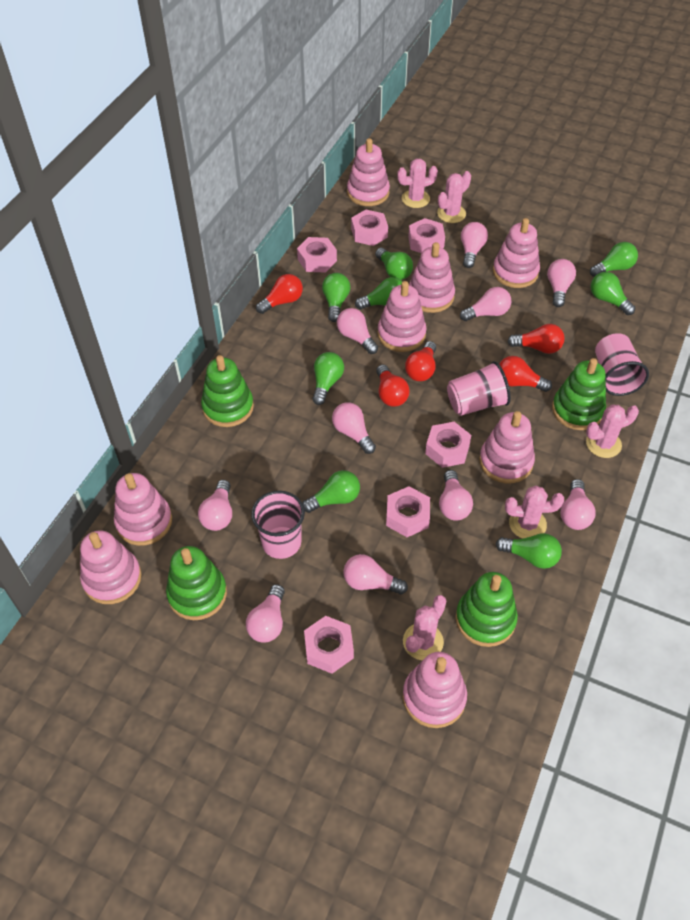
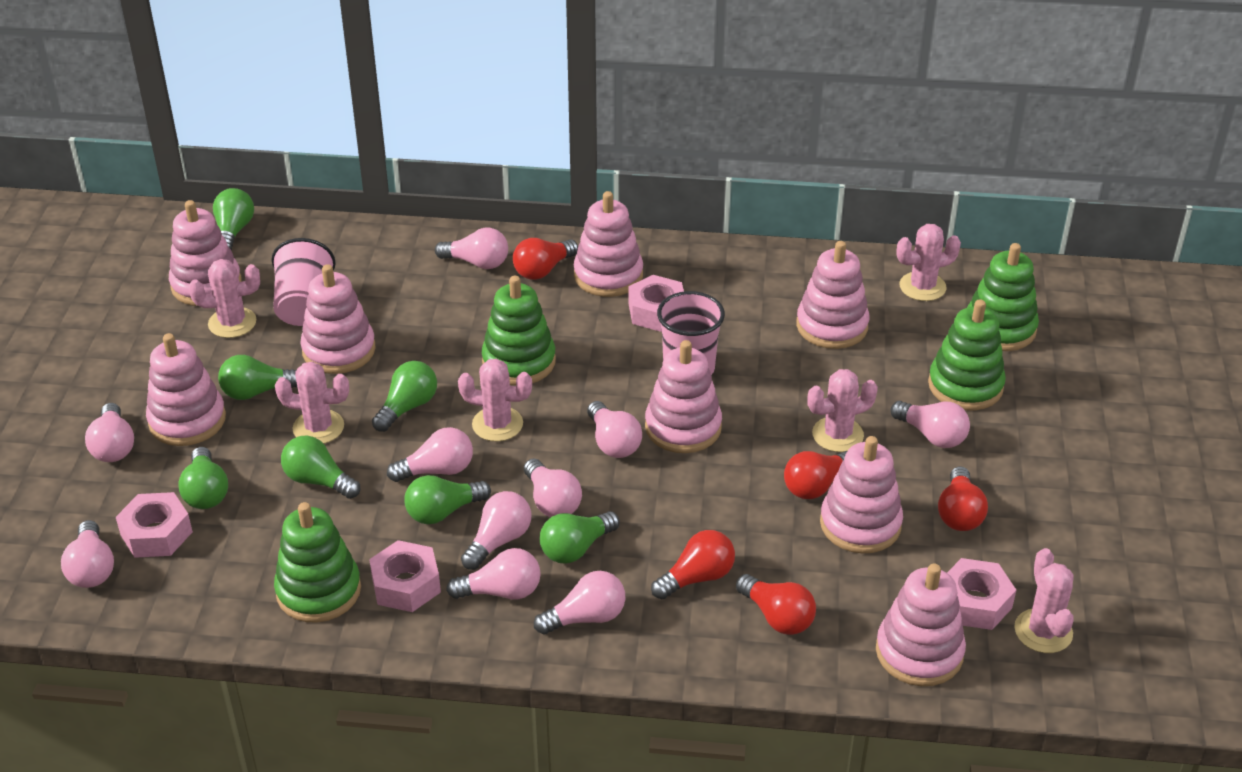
green light bulb: 8 -> 7
pink cactus: 5 -> 6
pink cup: 3 -> 2
pink nut: 6 -> 4

